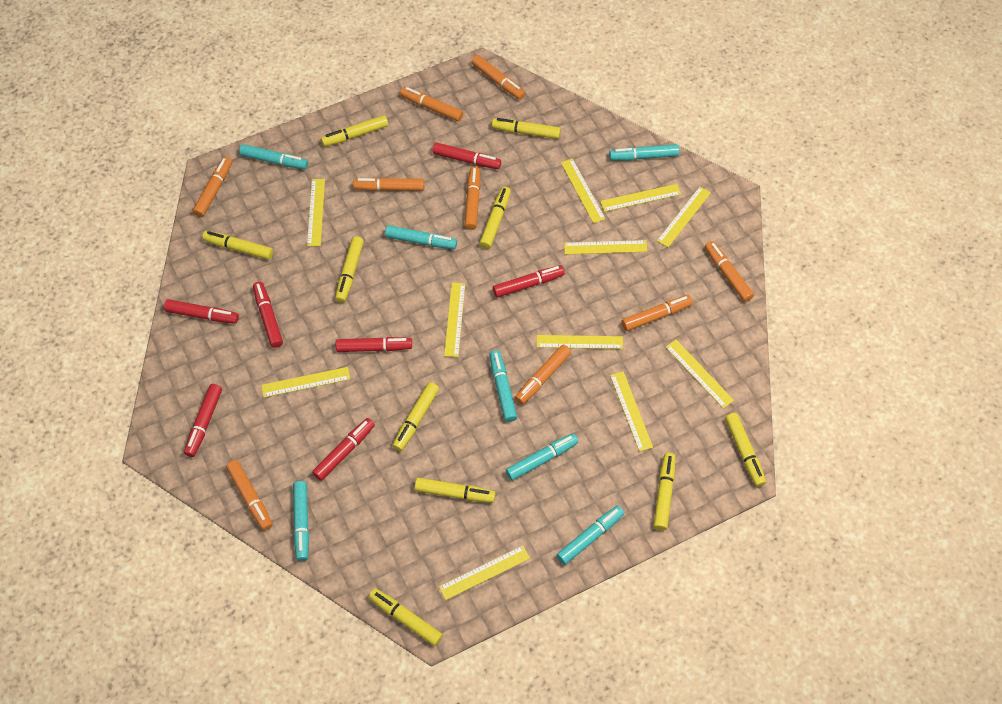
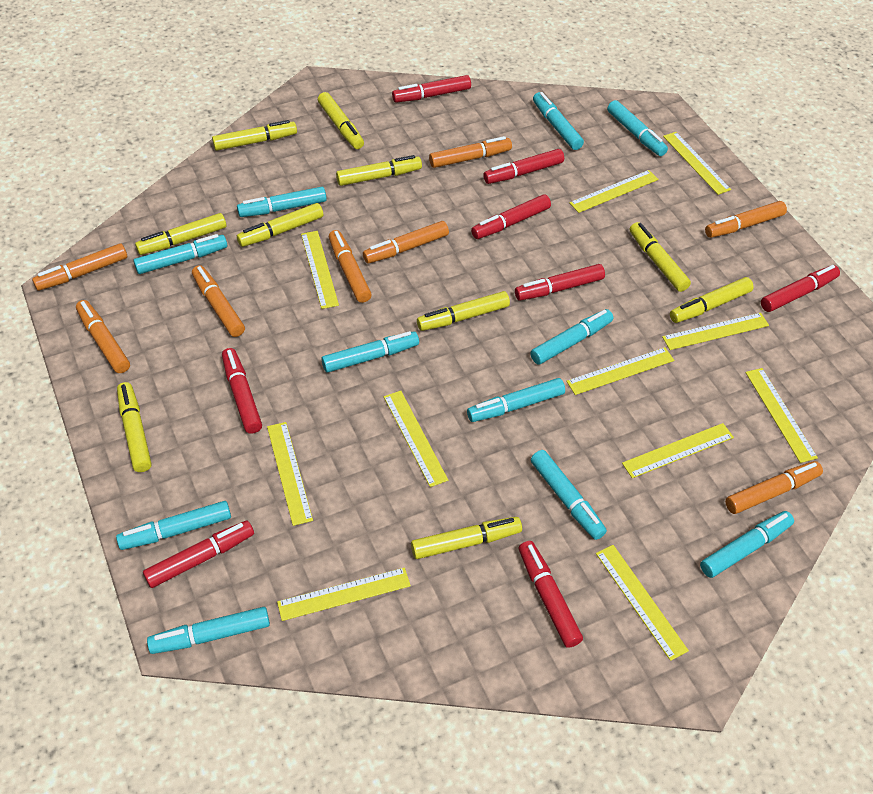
orange marker: 9 -> 8
red marker: 7 -> 8
turquoise marker: 7 -> 11

